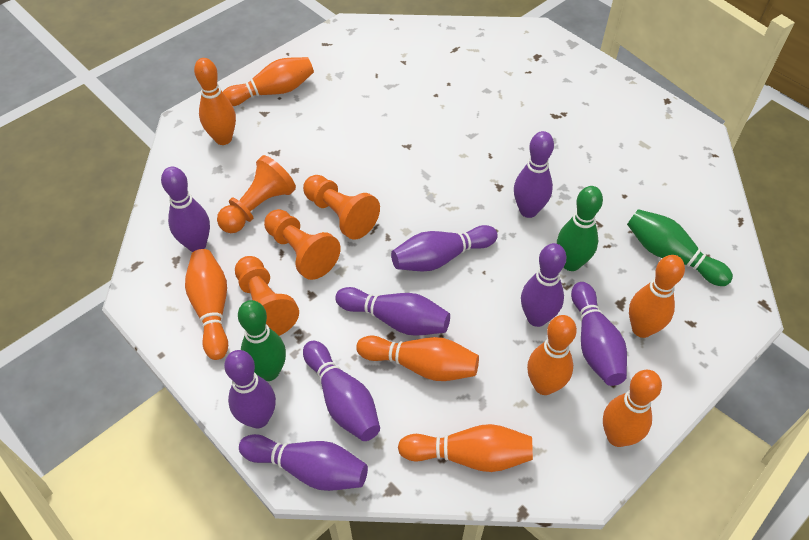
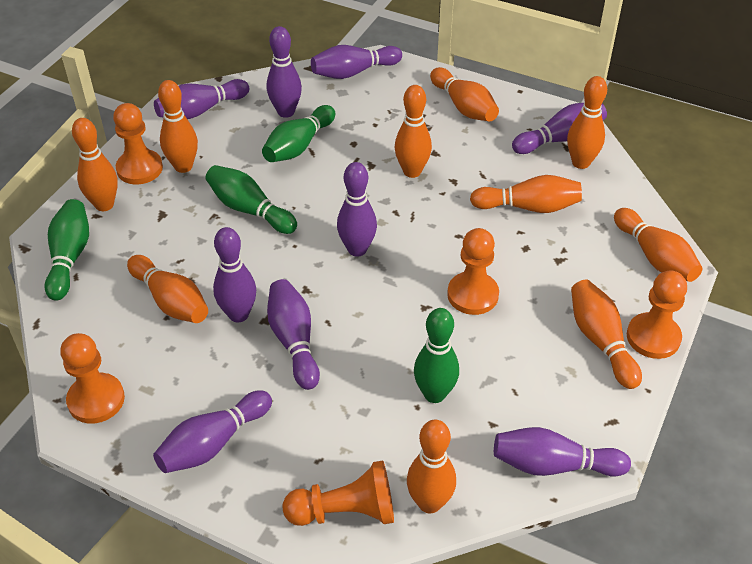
green bowling pin: 3 -> 4
orange bowling pin: 8 -> 10
orange pawn: 4 -> 5

